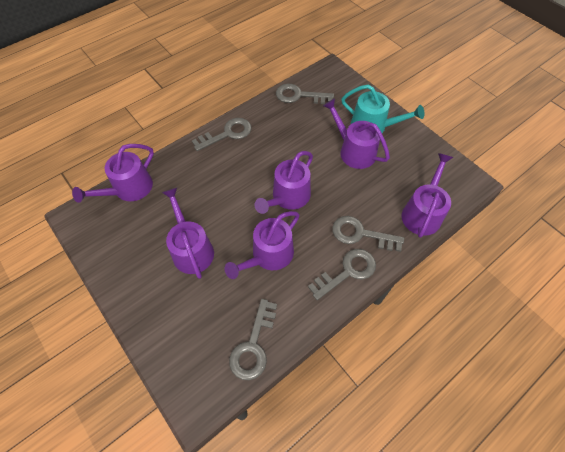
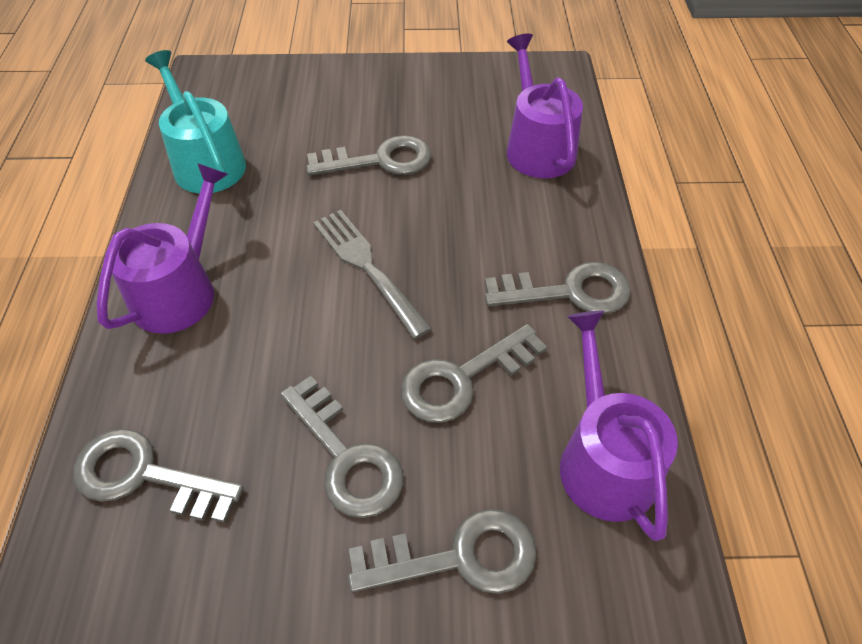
grey fork: 0 -> 1
grey key: 5 -> 6
purple watering can: 6 -> 3

